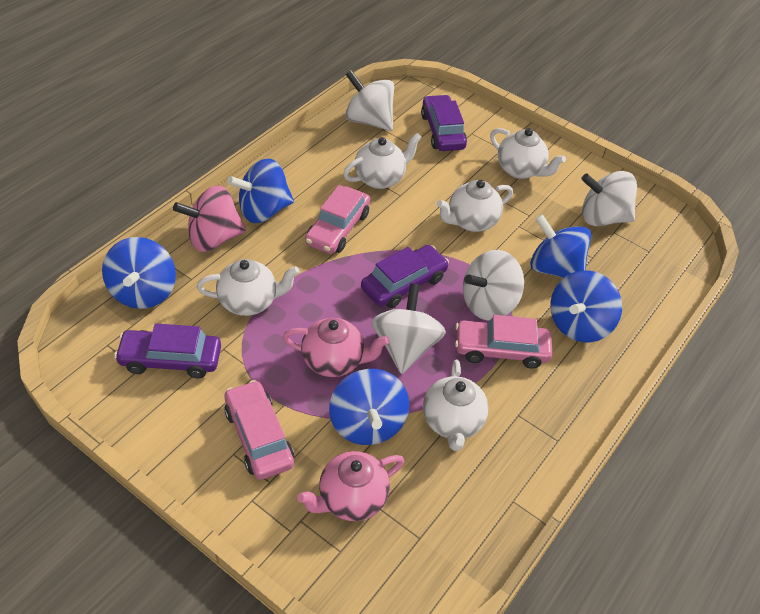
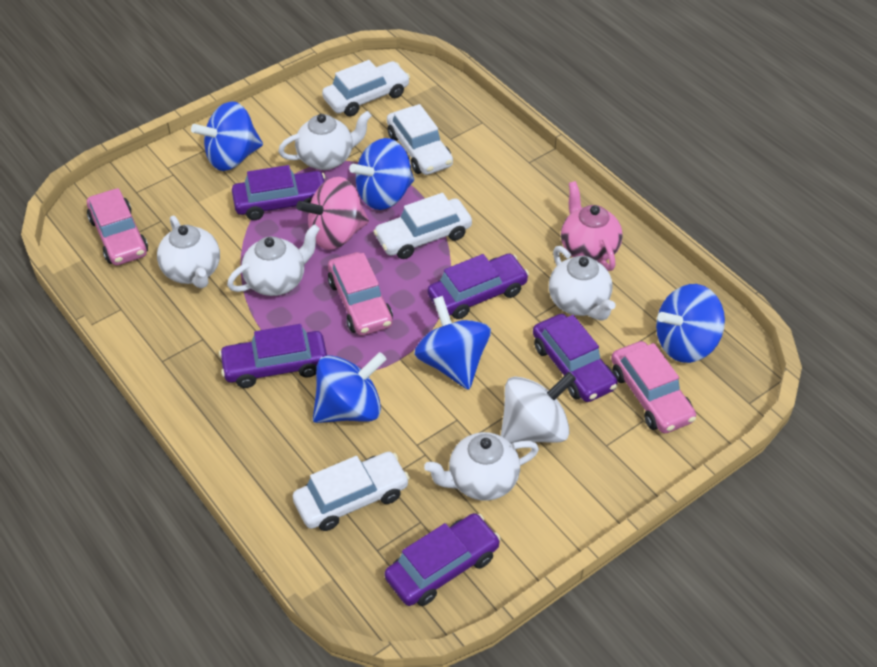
pink teapot: 2 -> 1
purple car: 3 -> 5
white car: 0 -> 4
white spinning top: 4 -> 1

